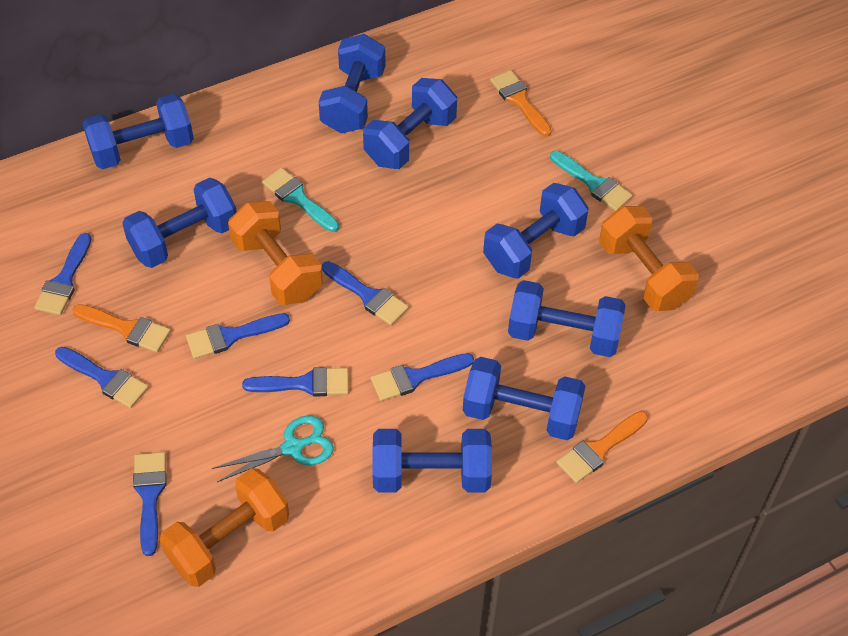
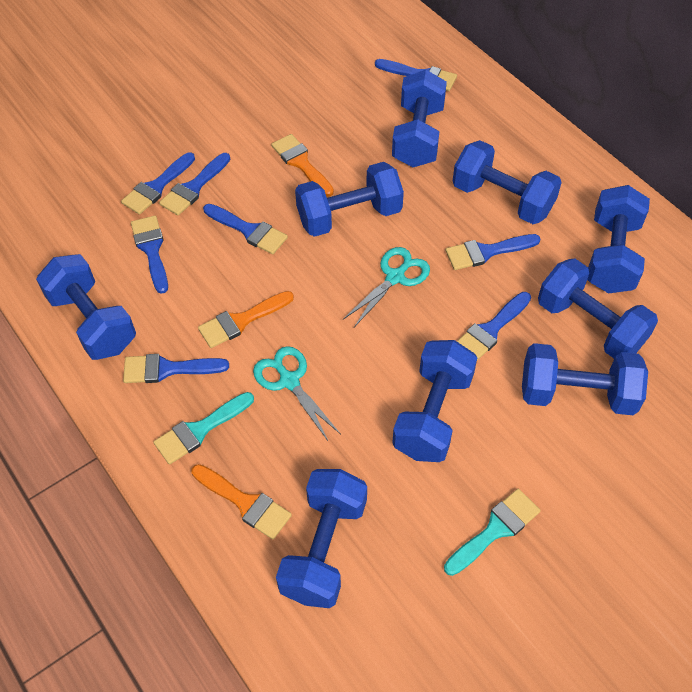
blue brush: 7 -> 8
blue dumbbell: 8 -> 9
orange dumbbell: 3 -> 0
turquoise scissors: 1 -> 2

